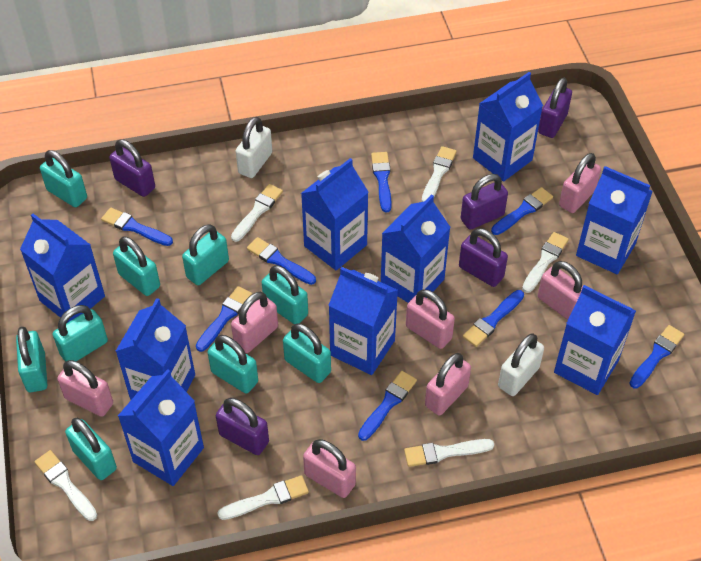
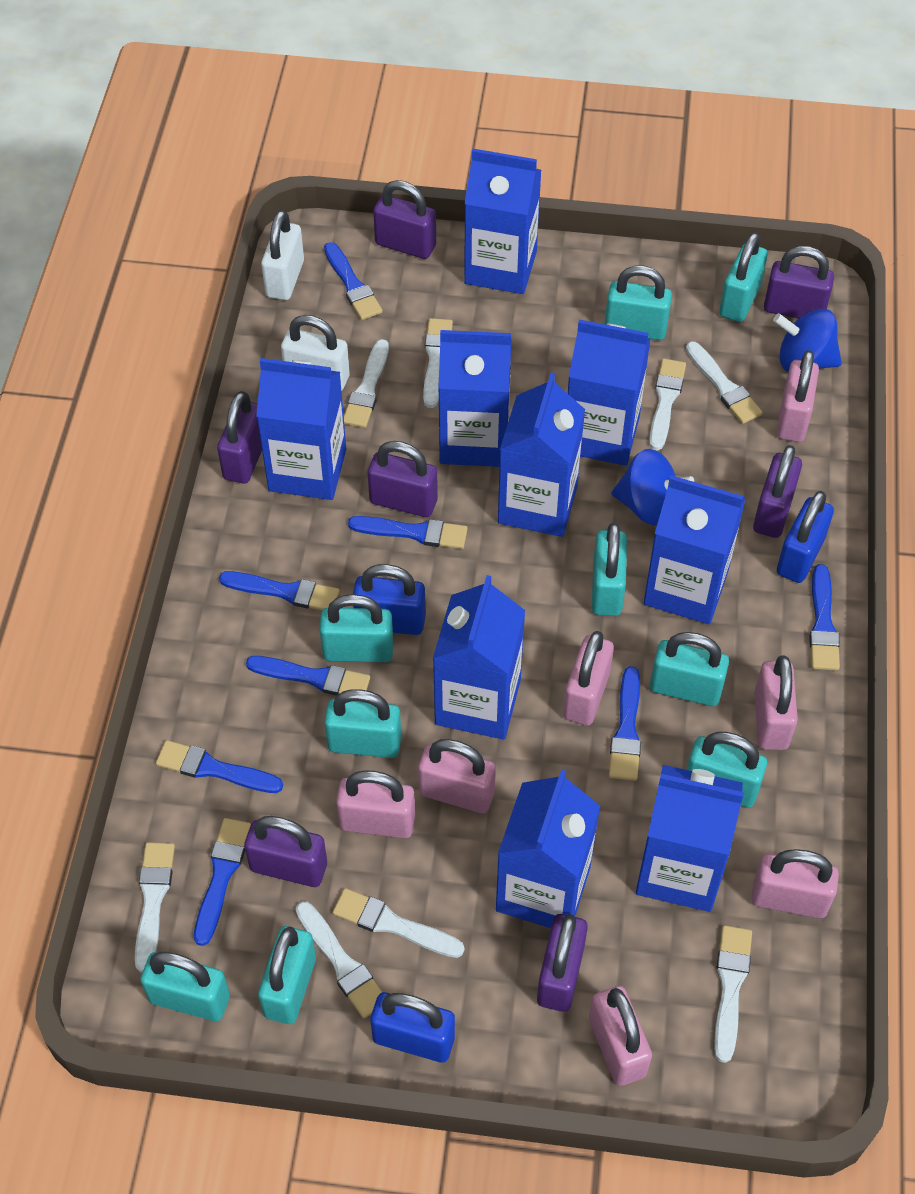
blue padlock: 0 -> 3
blue spinning top: 0 -> 2
purple padlock: 5 -> 7
white brush: 6 -> 8

